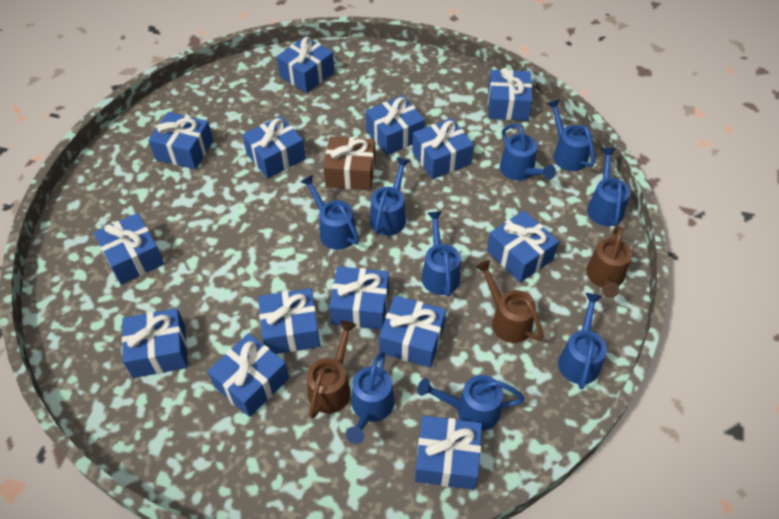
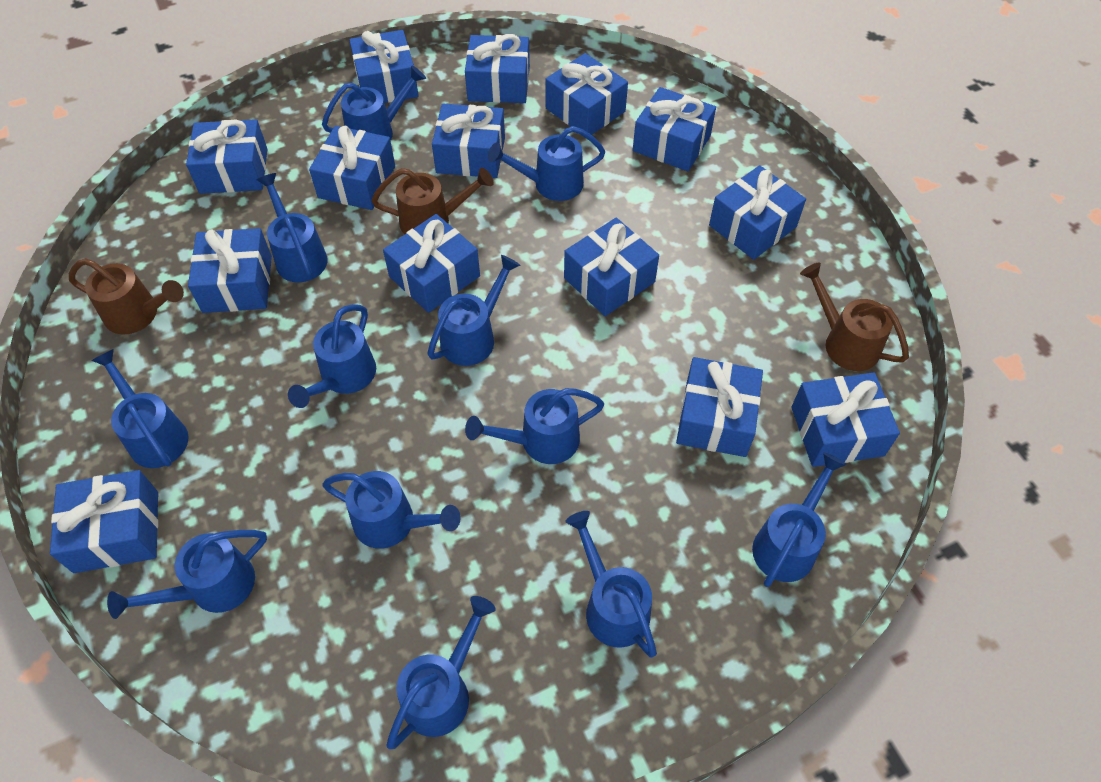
blue watering can: 9 -> 12
brown gift: 1 -> 0

